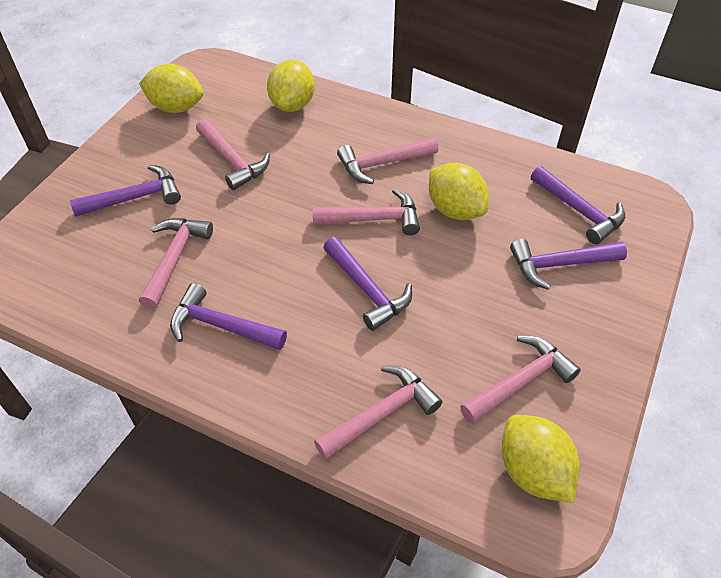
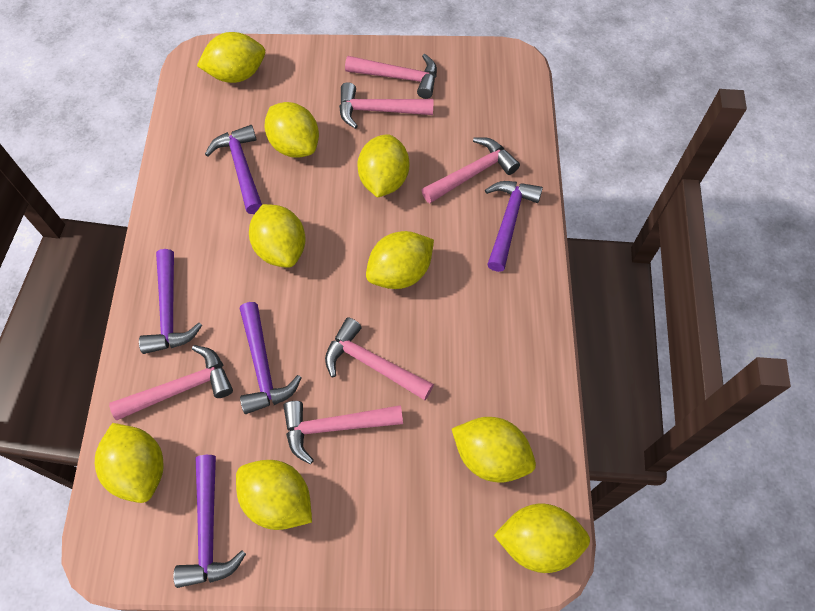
yellow lemon: 4 -> 9

